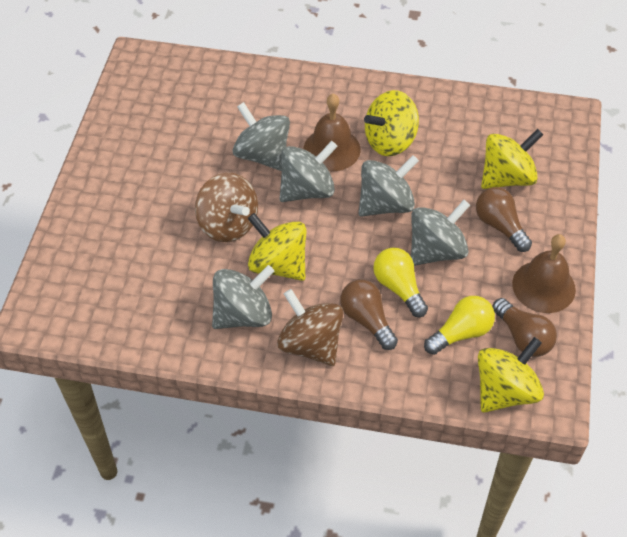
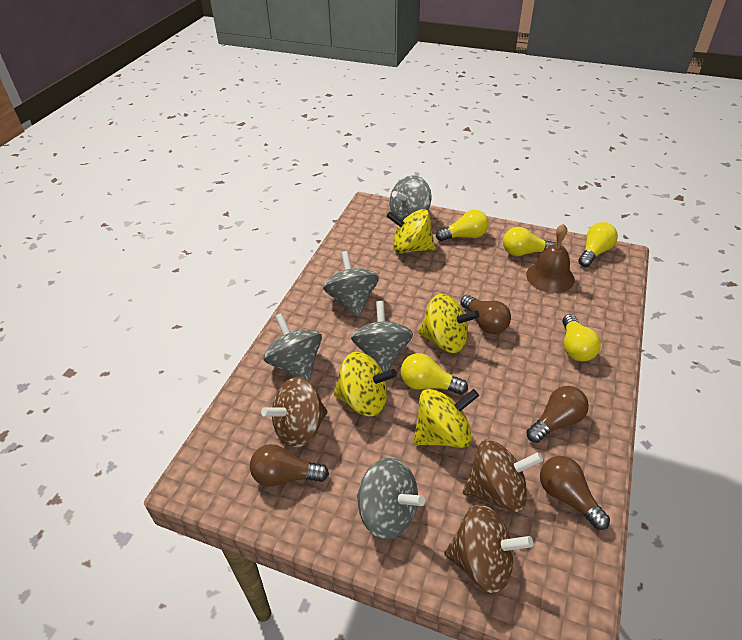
brown bell: 2 -> 1
brown light bulb: 3 -> 4
brown spinning top: 2 -> 3
yellow light bulb: 2 -> 5

